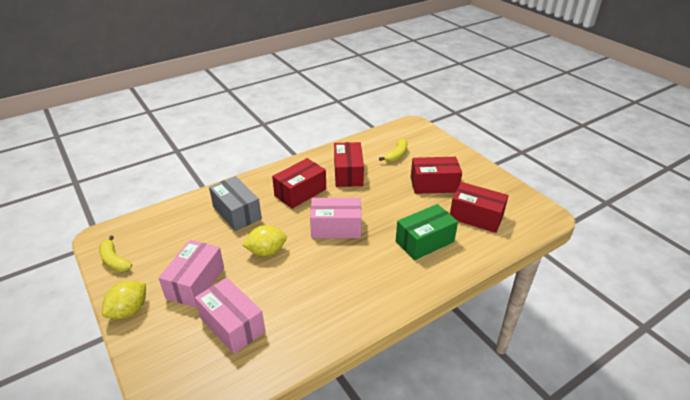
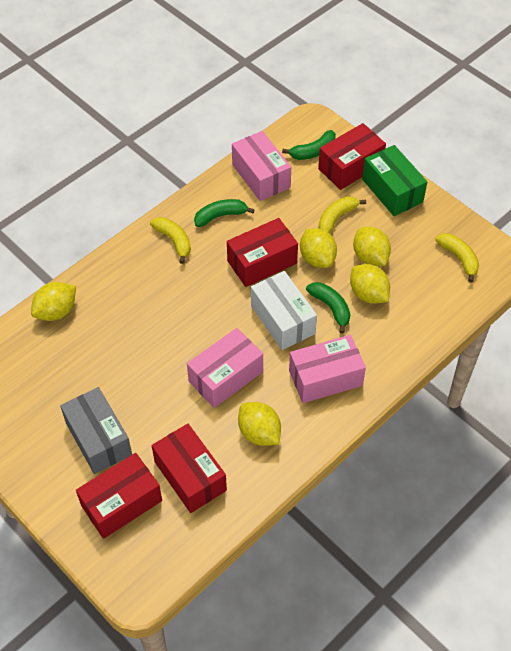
green banana: 0 -> 3
white box: 0 -> 1
yellow banana: 2 -> 3
yellow lemon: 2 -> 5

